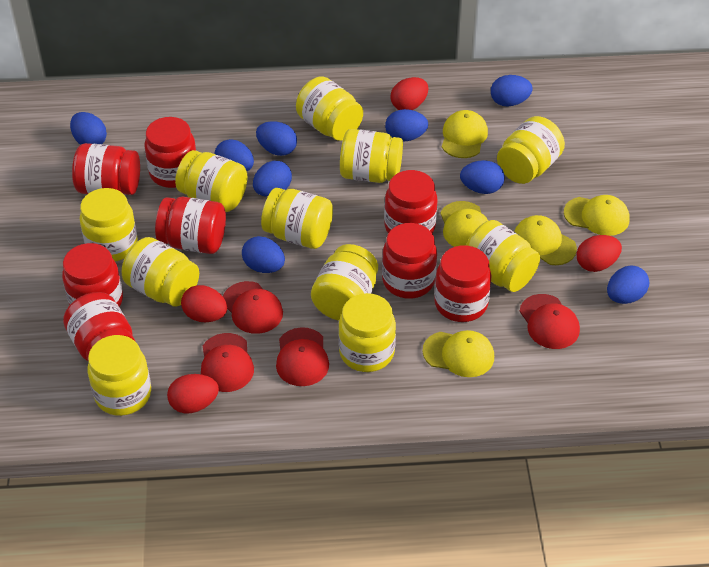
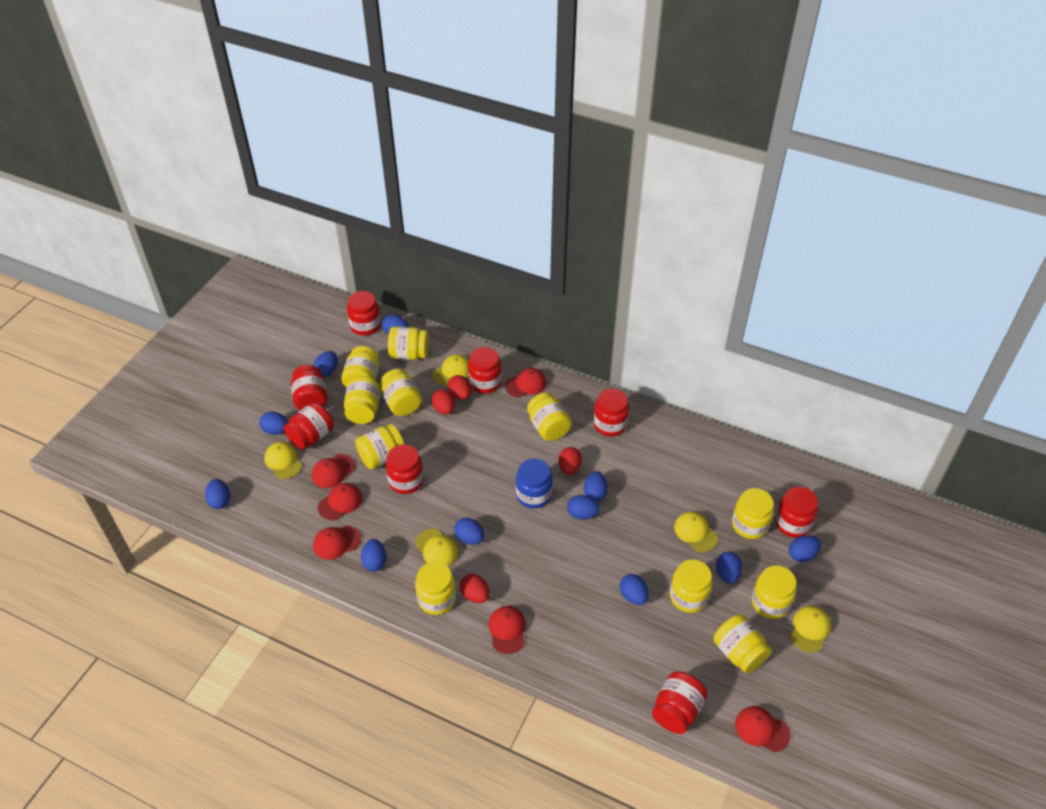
blue egg: 9 -> 11
blue jar: 0 -> 1
red cap: 4 -> 6

